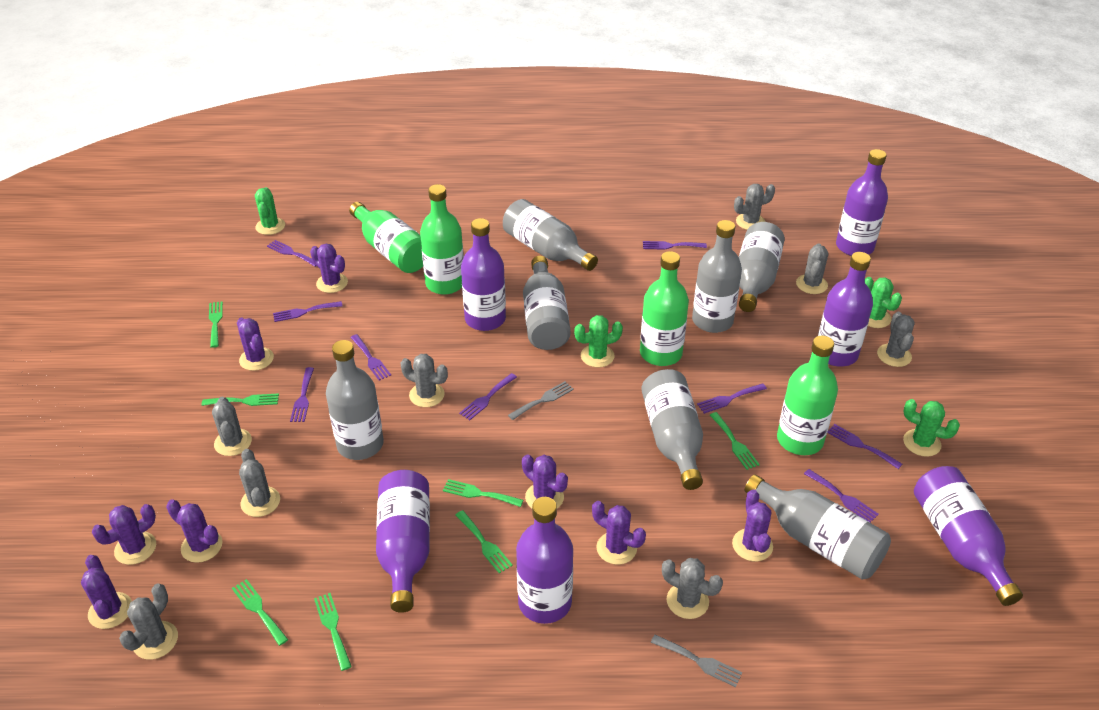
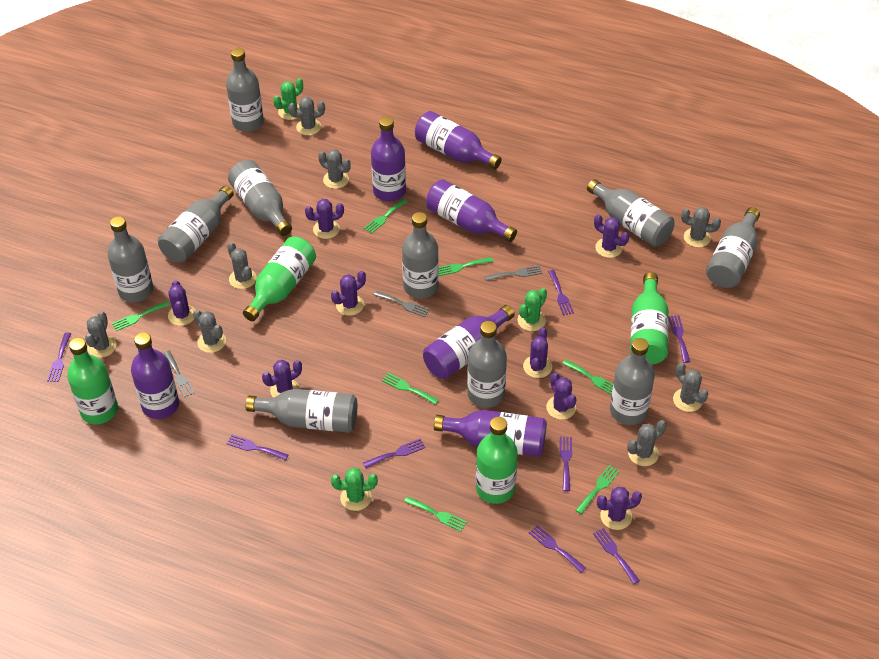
green cactus: 4 -> 3
grey bottle: 7 -> 10
grey fork: 2 -> 3
purple fork: 9 -> 8

